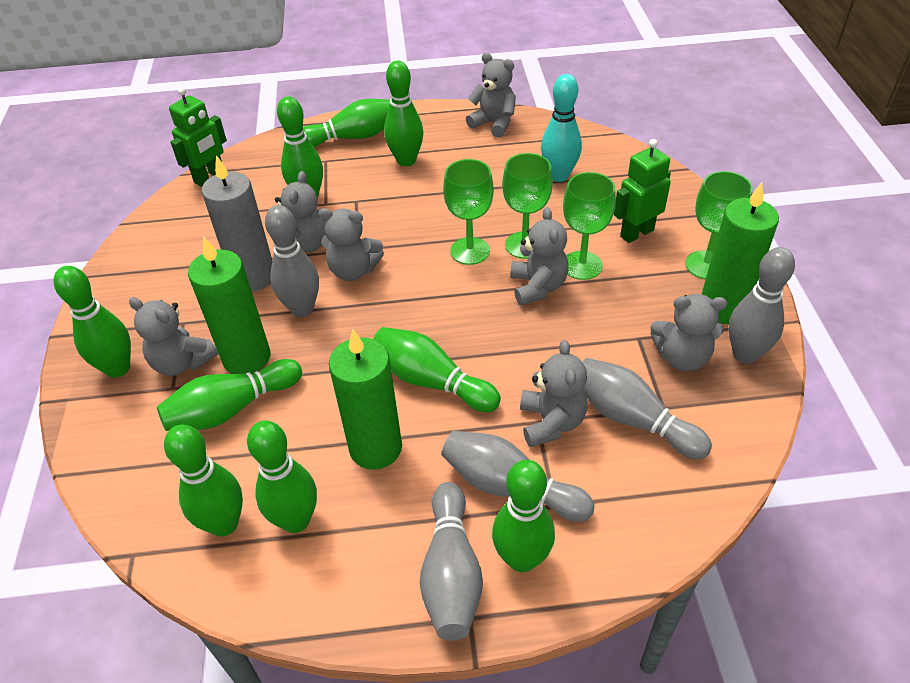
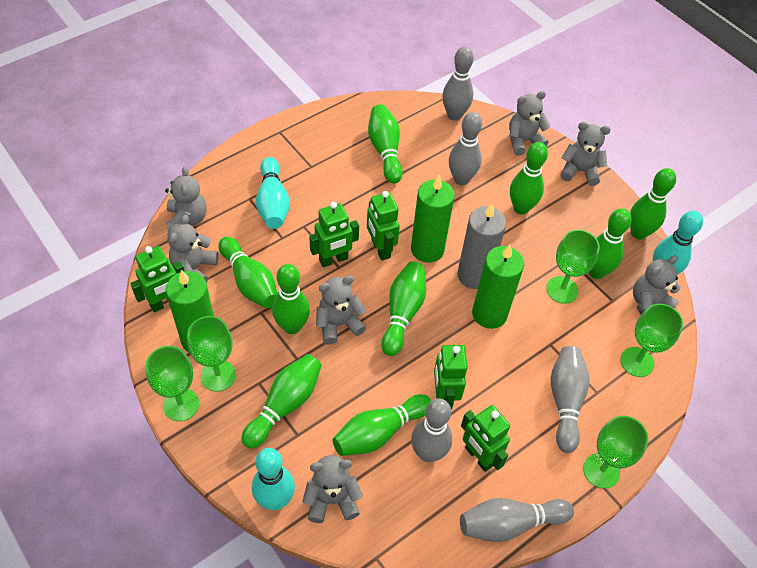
green goblet: 4 -> 5
green robot: 2 -> 5
turquoise bowling pin: 1 -> 3

